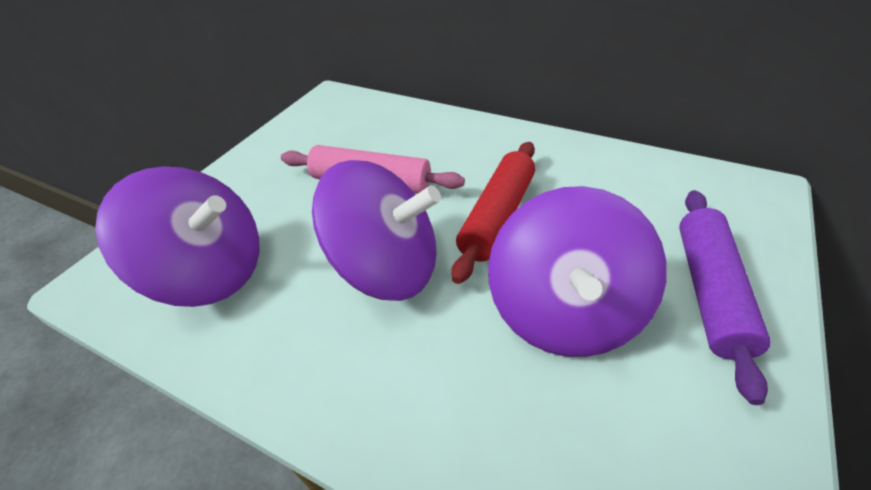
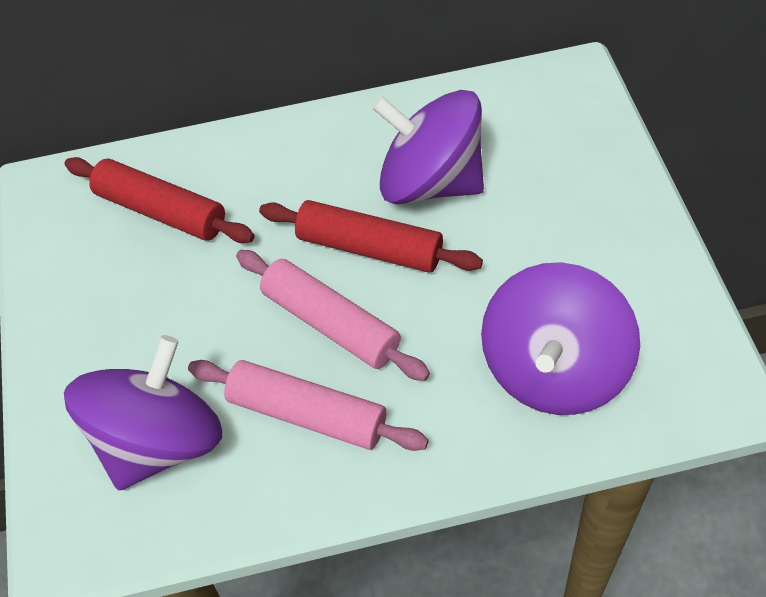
pink rolling pin: 1 -> 2
purple rolling pin: 1 -> 0
red rolling pin: 1 -> 2

